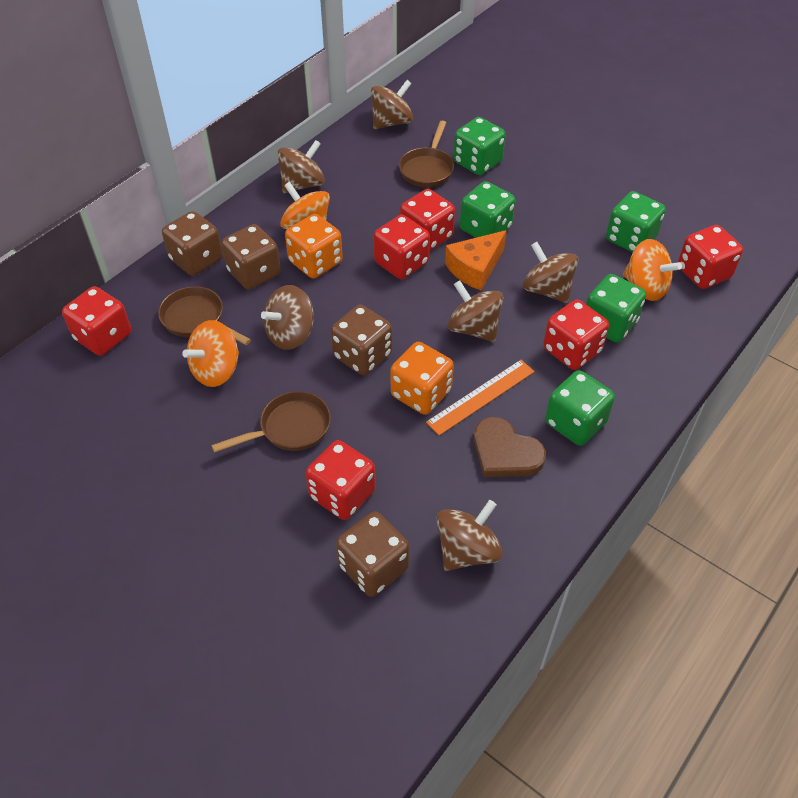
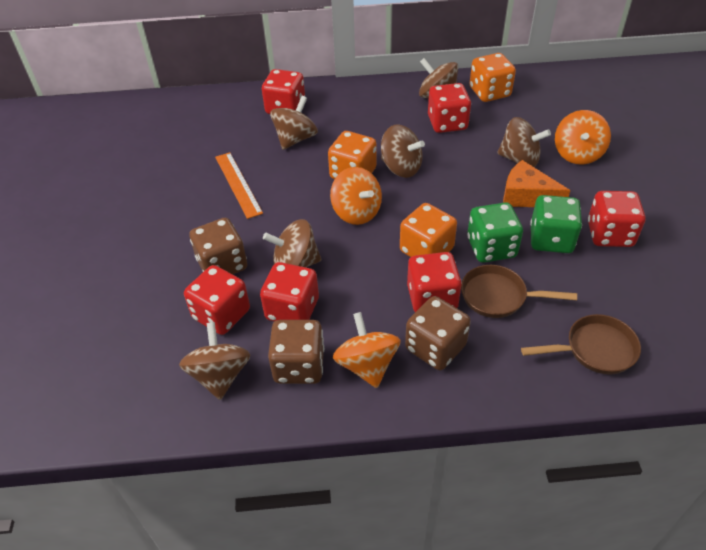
brown dice: 4 -> 3
brown heart: 1 -> 0
brown pan: 3 -> 2
green dice: 5 -> 2
orange dice: 2 -> 3

